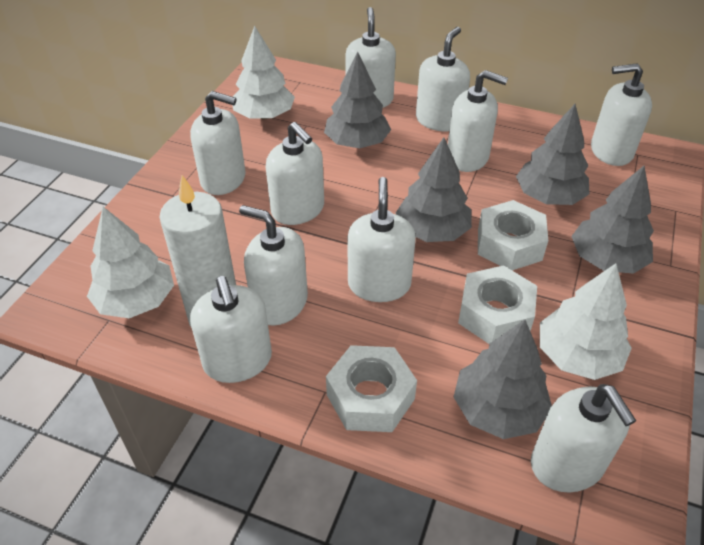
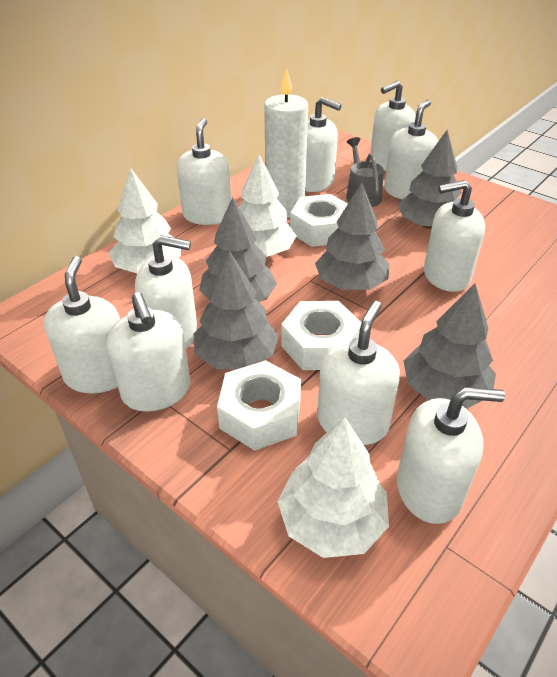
grey watering can: 0 -> 1

